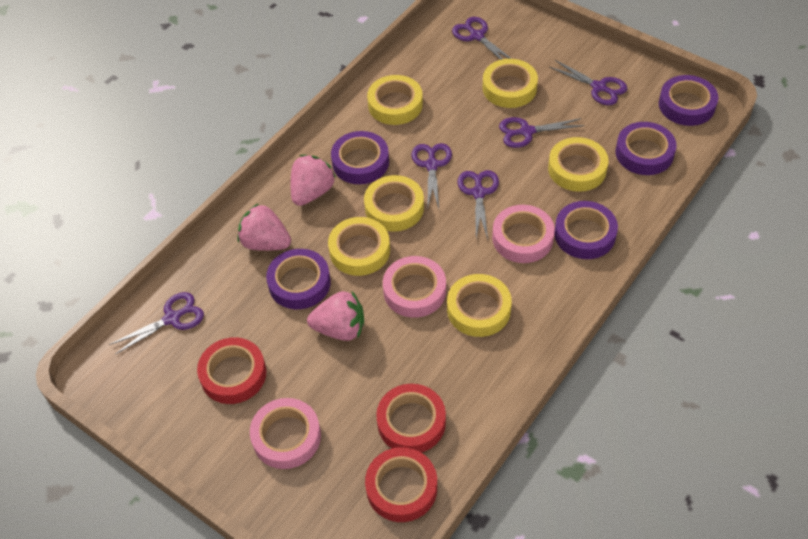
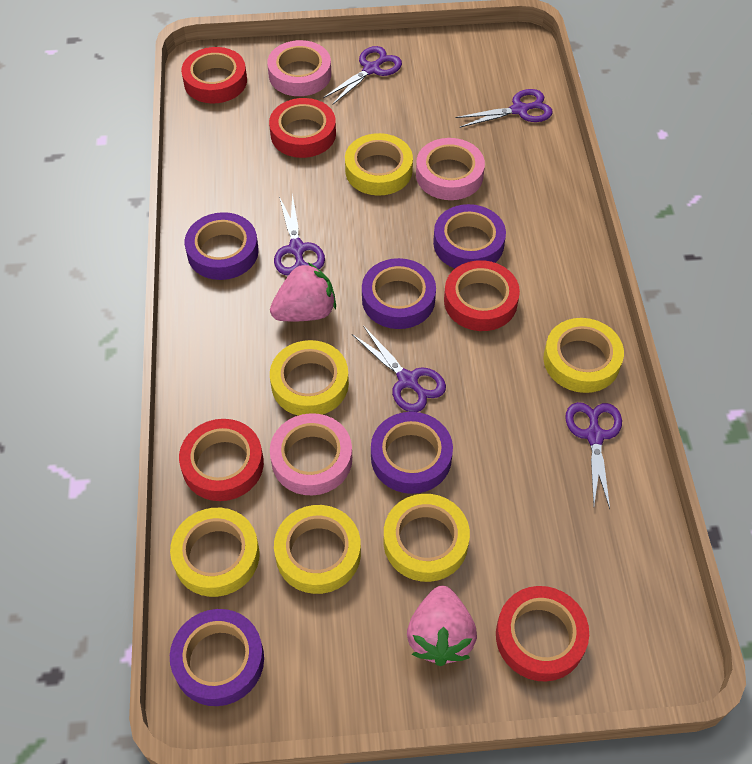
pink strawberry: 3 -> 2
purple scissors: 6 -> 5
red tape: 3 -> 5

